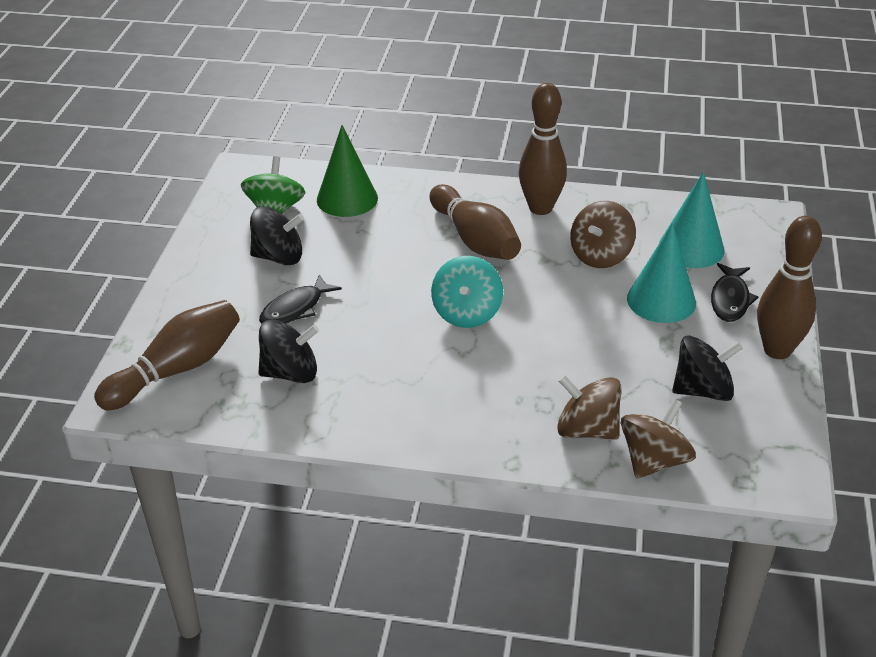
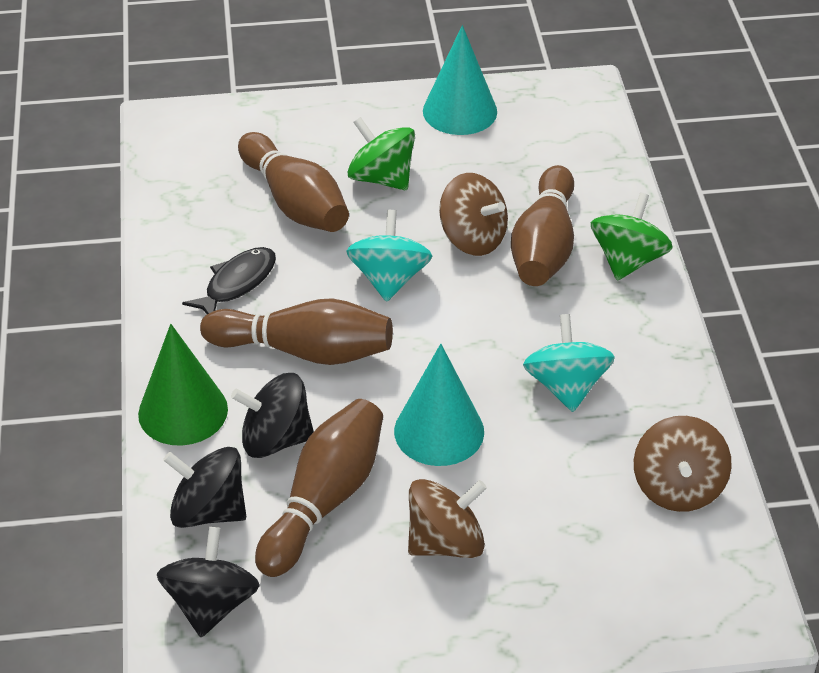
black fish: 2 -> 1
green spinning top: 1 -> 2
turquoise spinning top: 1 -> 2

